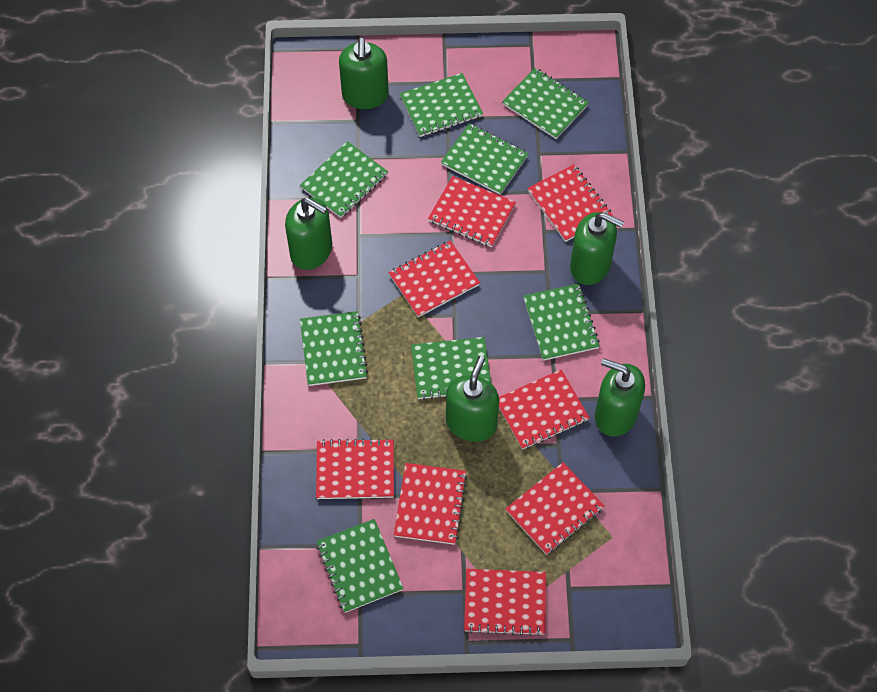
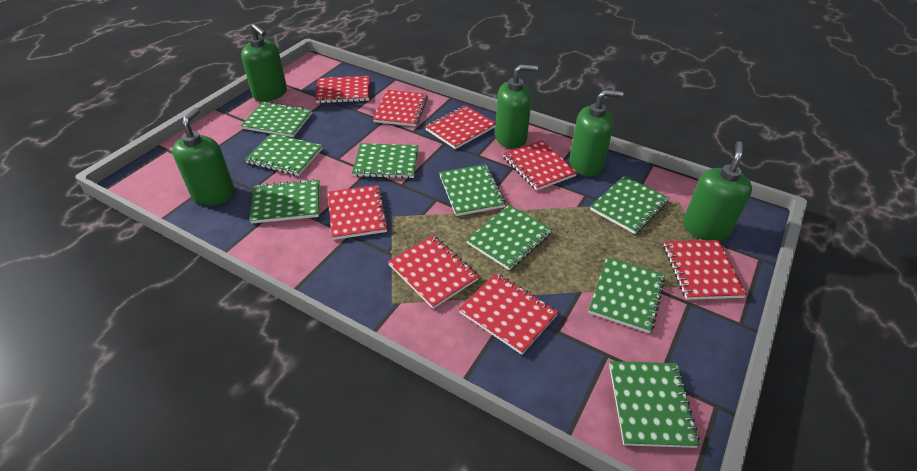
green notebook: 8 -> 9

